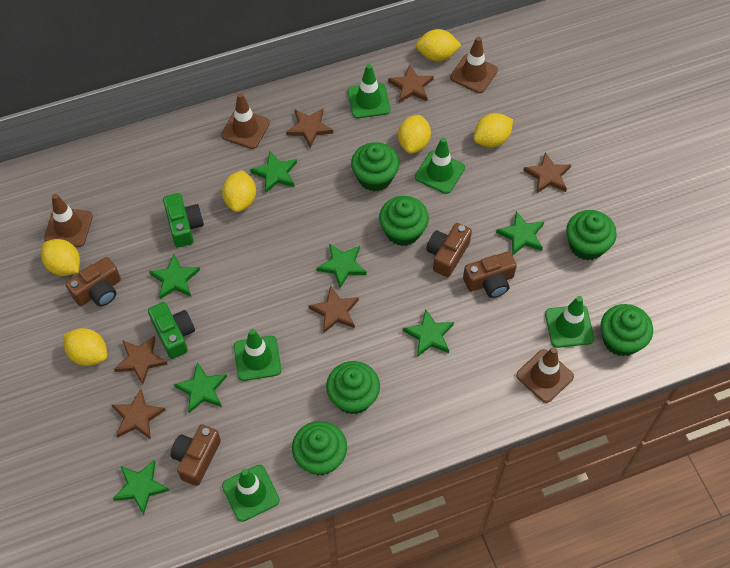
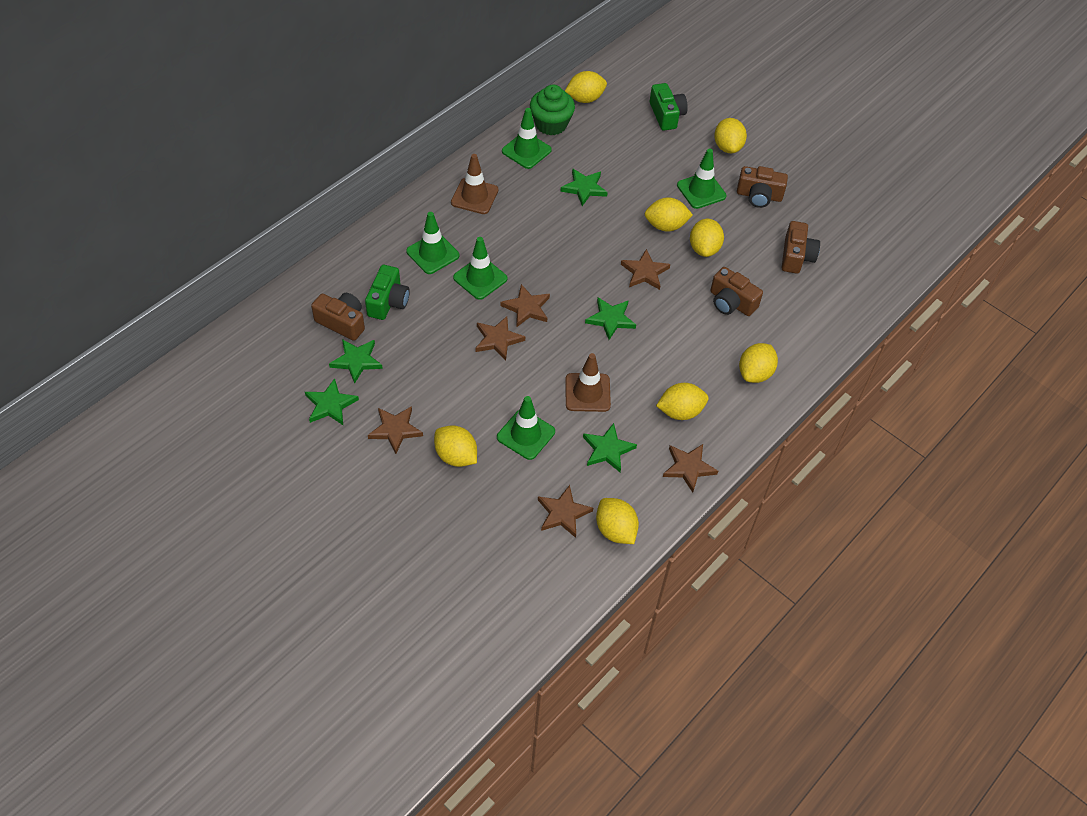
brown traffic cone: 4 -> 2
green cupcake: 6 -> 1
green star: 7 -> 5
yellow lemon: 6 -> 8

